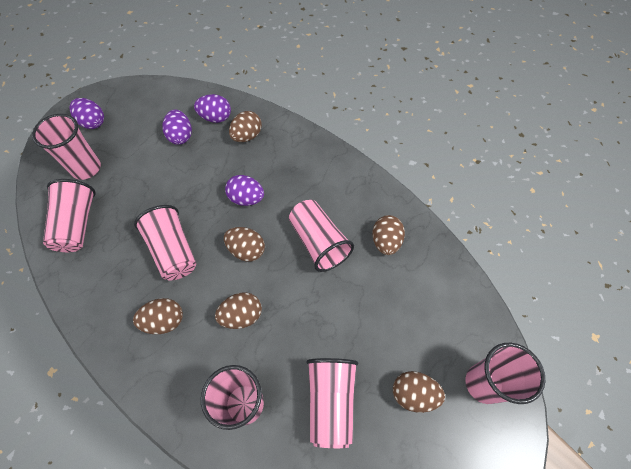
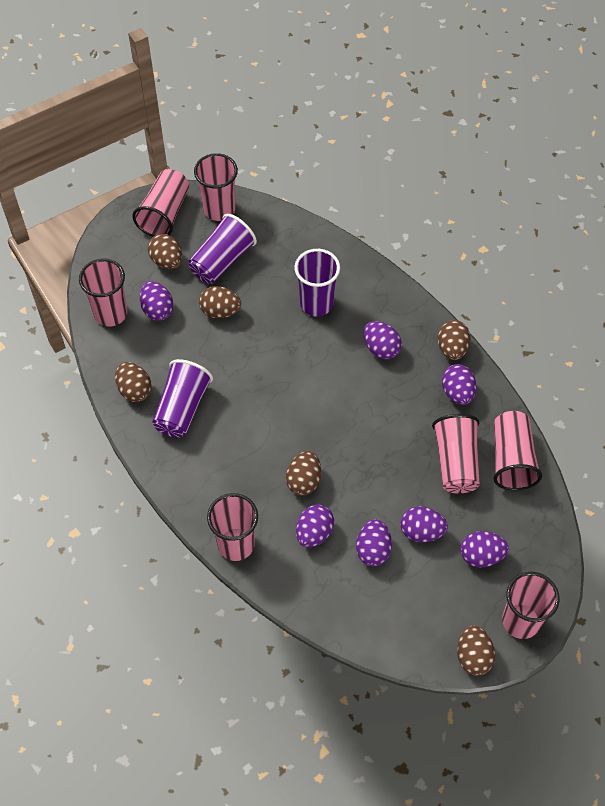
purple cup: 0 -> 3
purple egg: 4 -> 7

